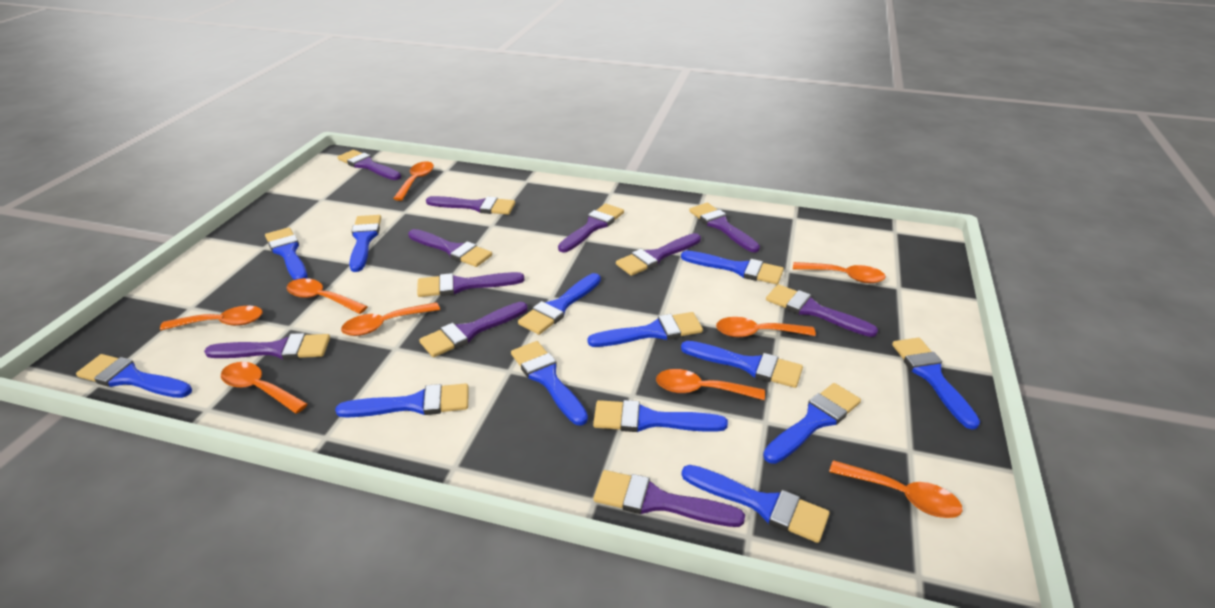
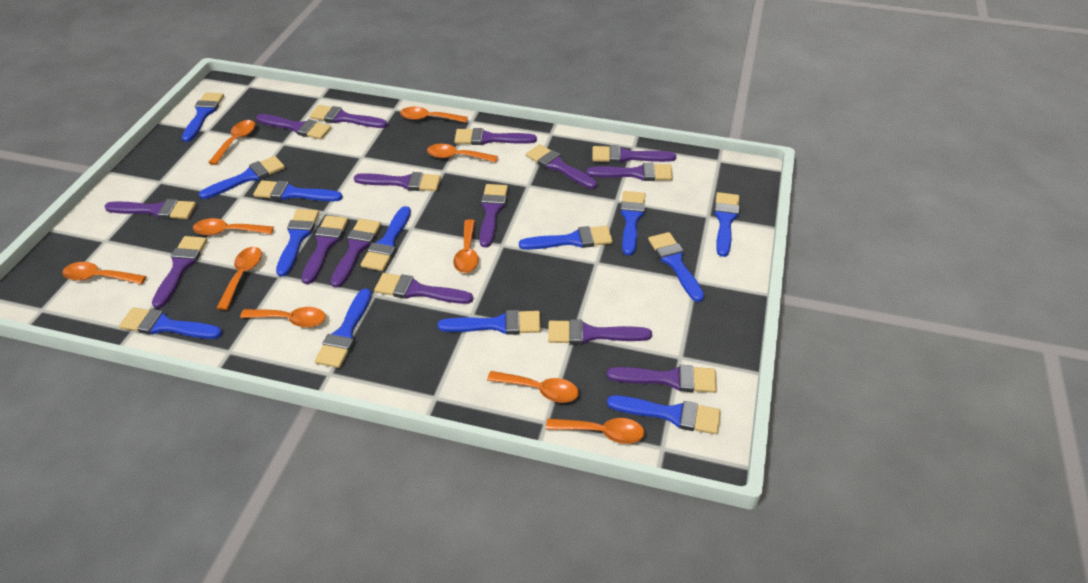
orange spoon: 9 -> 10
purple brush: 11 -> 15

